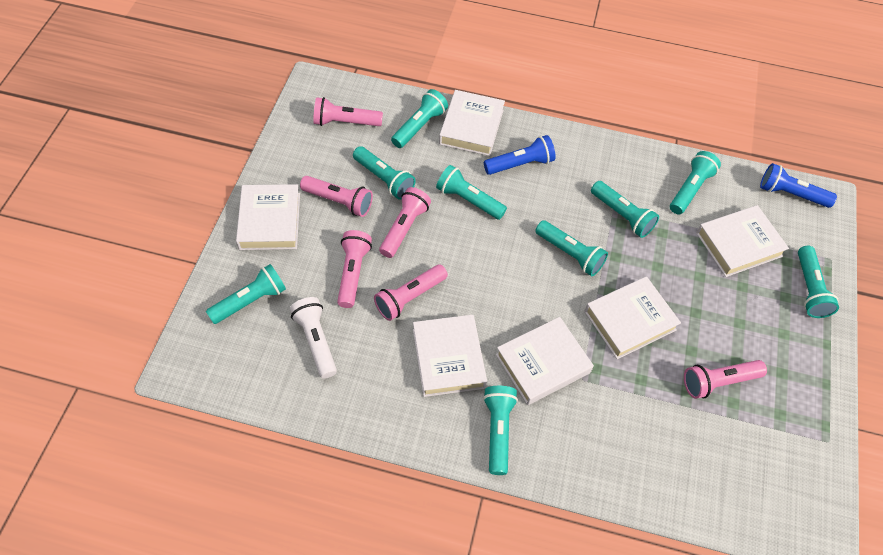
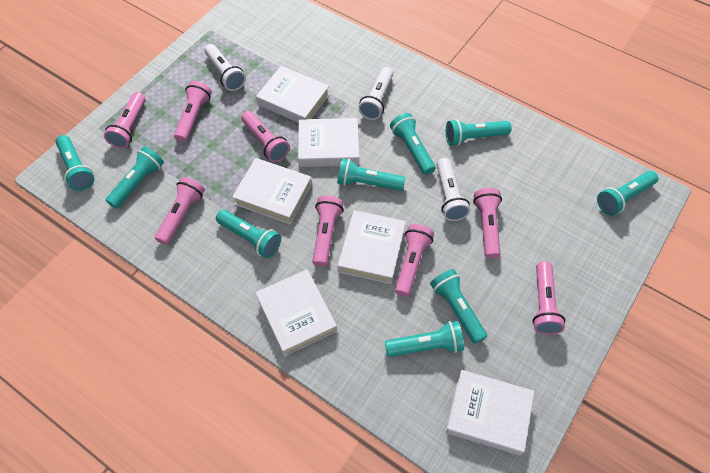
blue flashlight: 2 -> 0
pink flashlight: 6 -> 8
white flashlight: 1 -> 3

